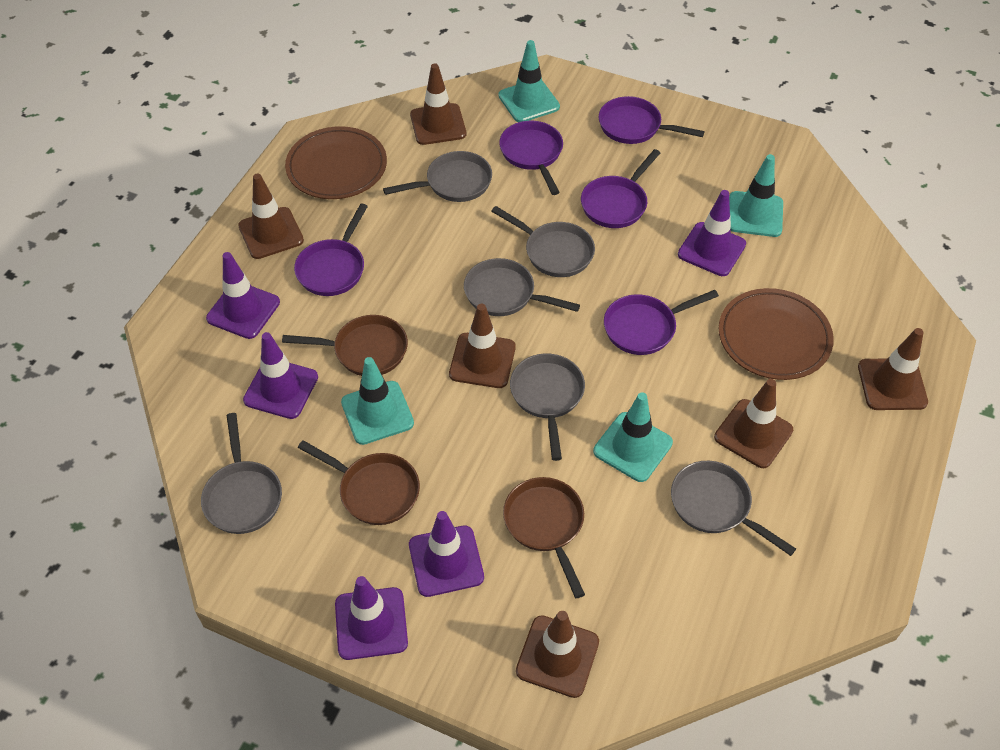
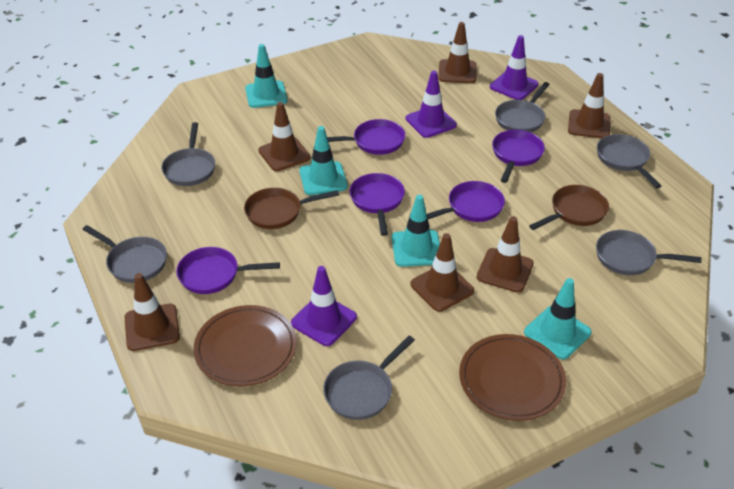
brown pan: 3 -> 2
purple traffic cone: 5 -> 3

